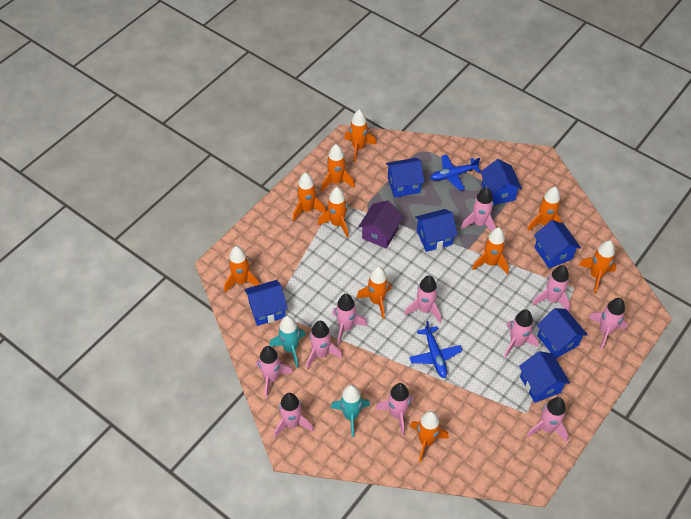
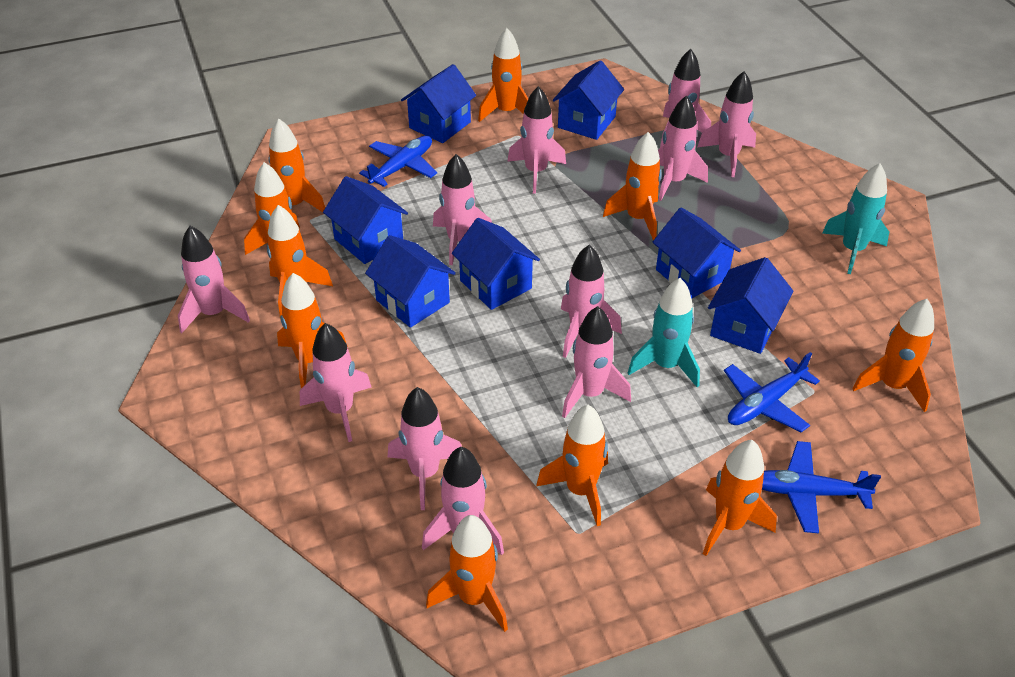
blue plane: 2 -> 3
purple house: 1 -> 0

